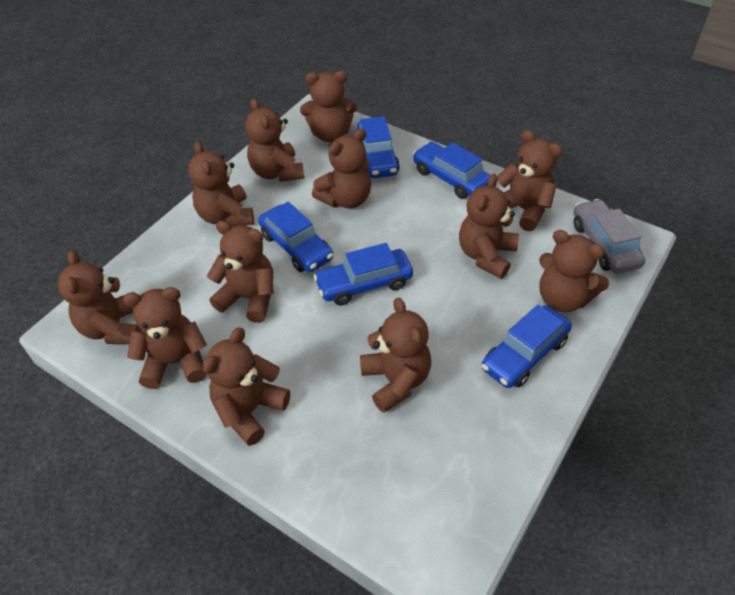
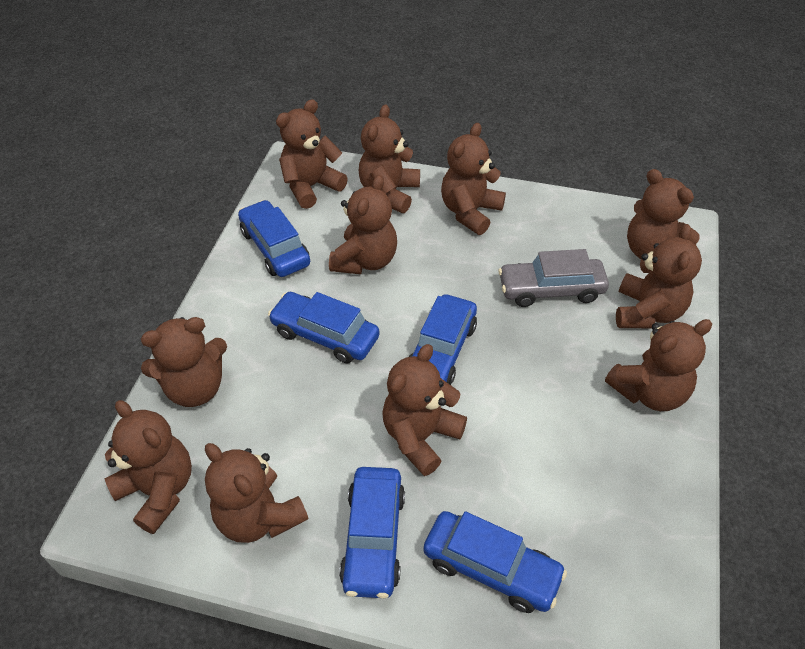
brown teddy bear: 12 -> 11

